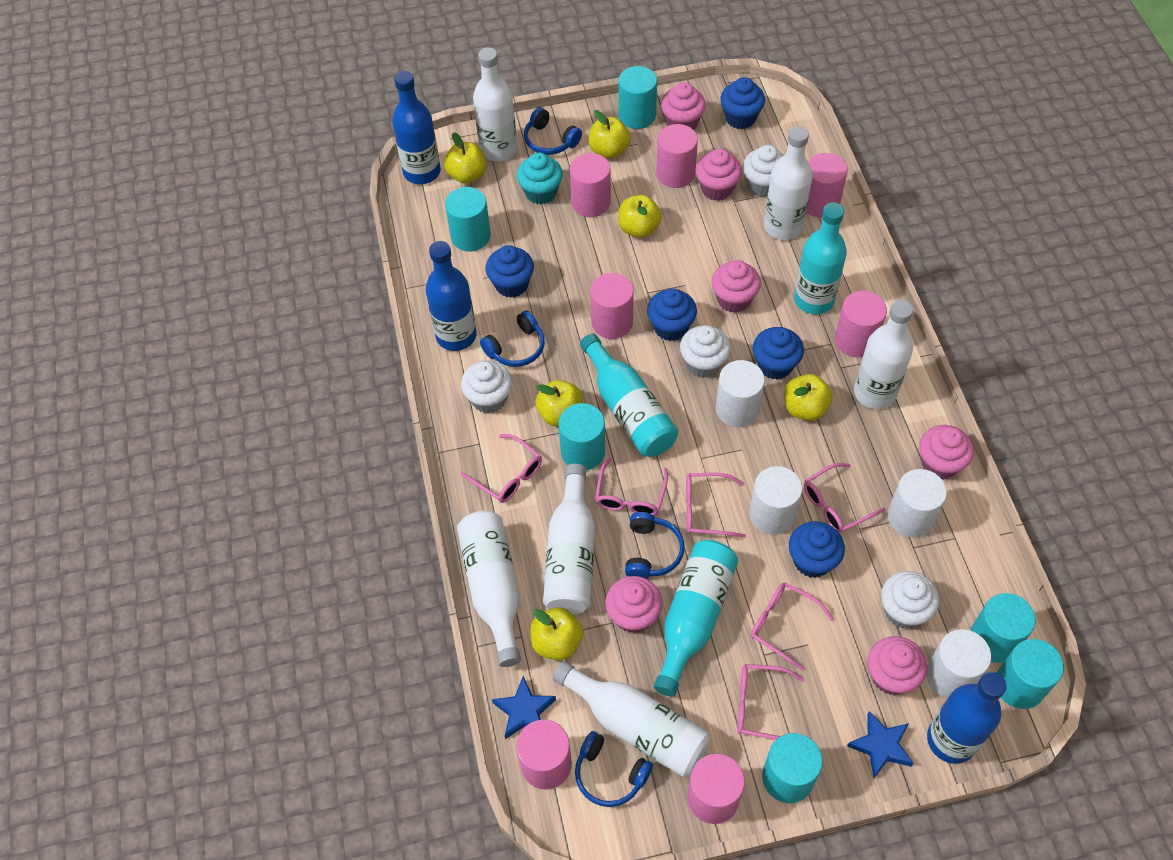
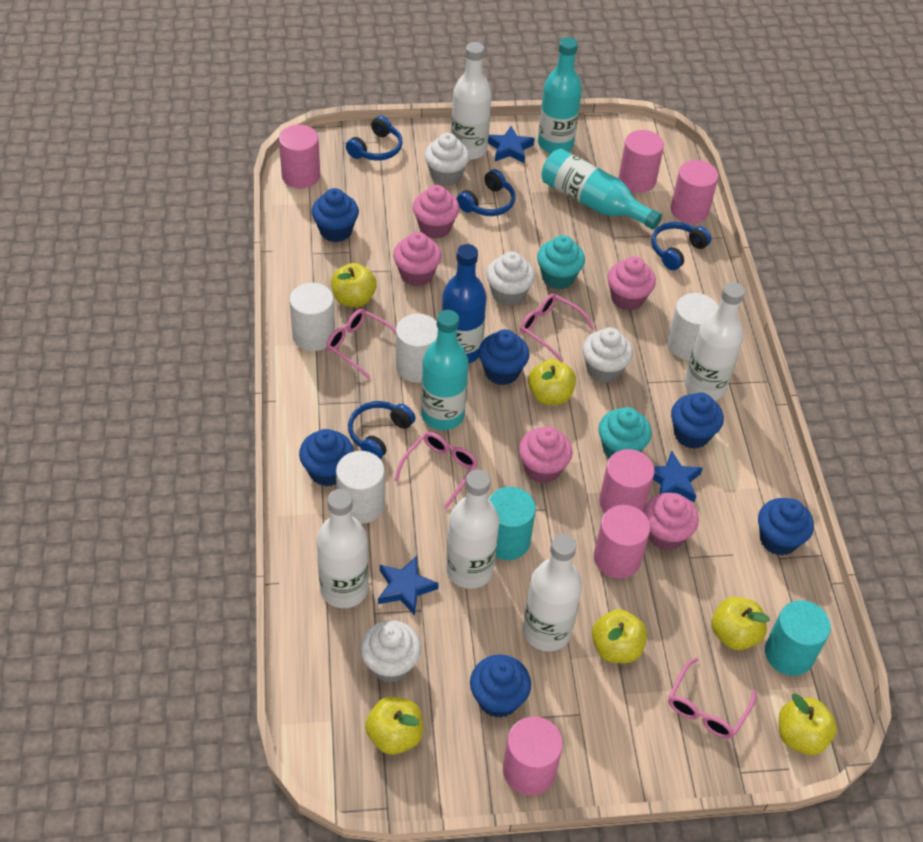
blue bottle: 3 -> 1
blue cupcake: 5 -> 6
blue star: 2 -> 3
pink cupcake: 6 -> 5
pink cylinder: 7 -> 6
pink glasses: 6 -> 4
turquoise cupcake: 1 -> 2
turquoise cylinder: 6 -> 2
white bottle: 6 -> 5

